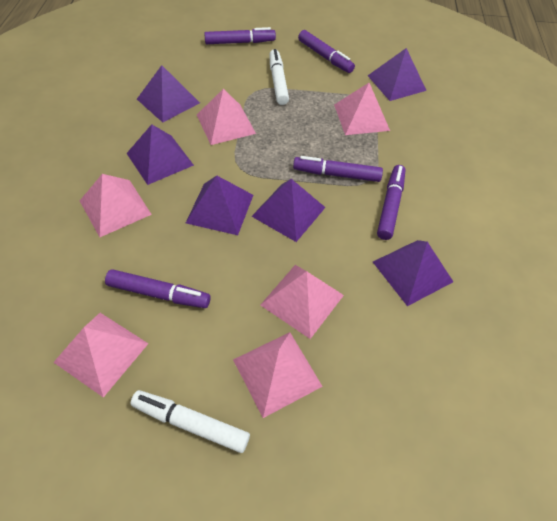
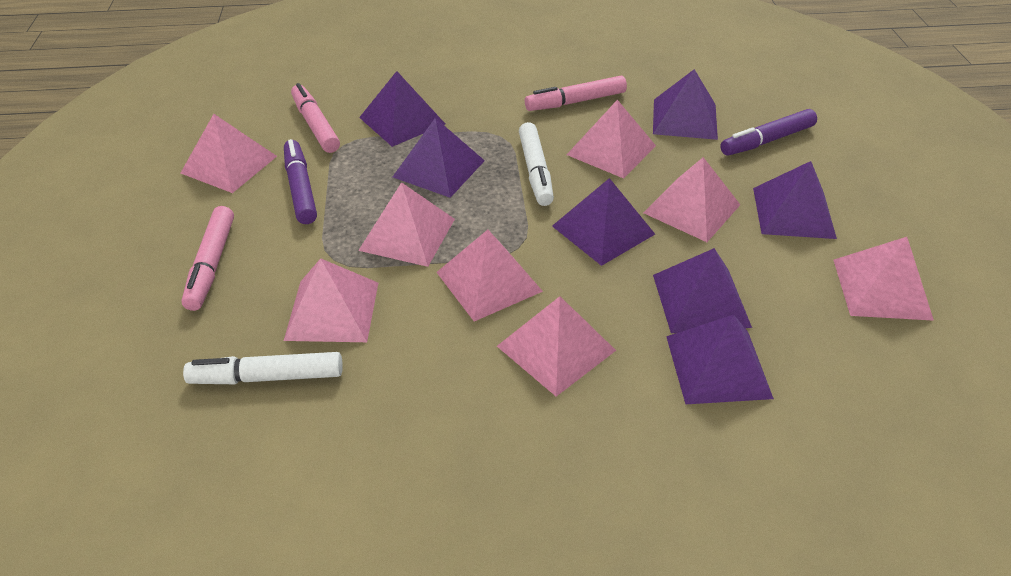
pink marker: 0 -> 3
pink pyramid: 6 -> 8
purple marker: 5 -> 2
purple pyramid: 6 -> 7

